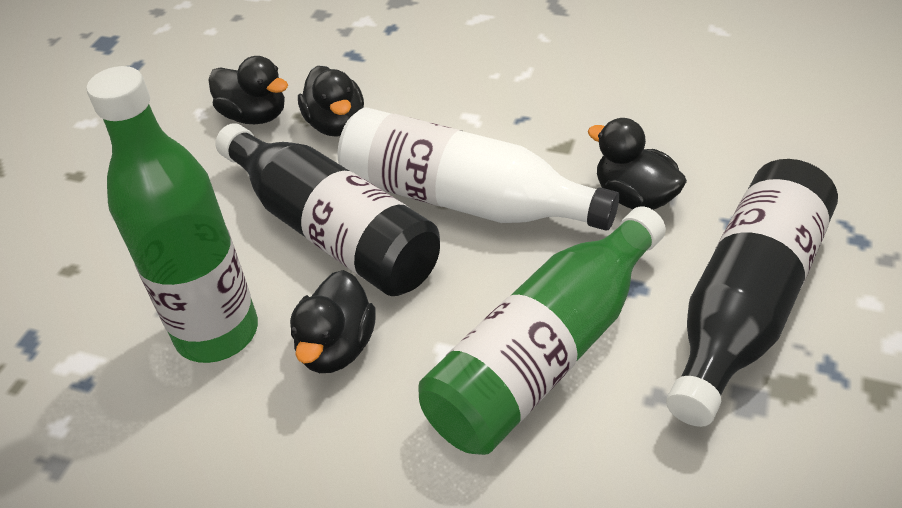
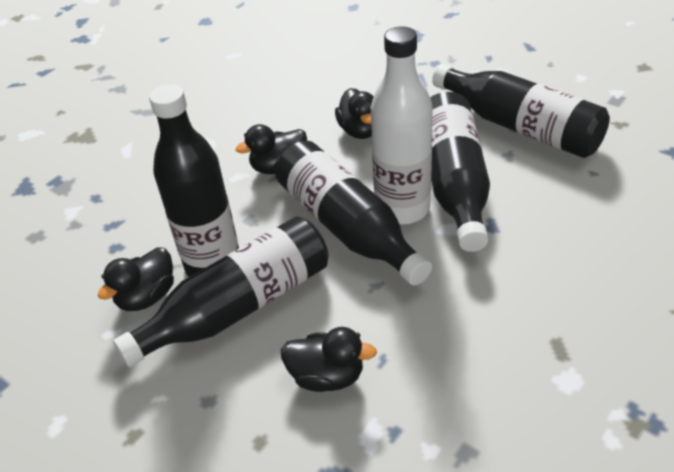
black bottle: 2 -> 5
green bottle: 2 -> 0

